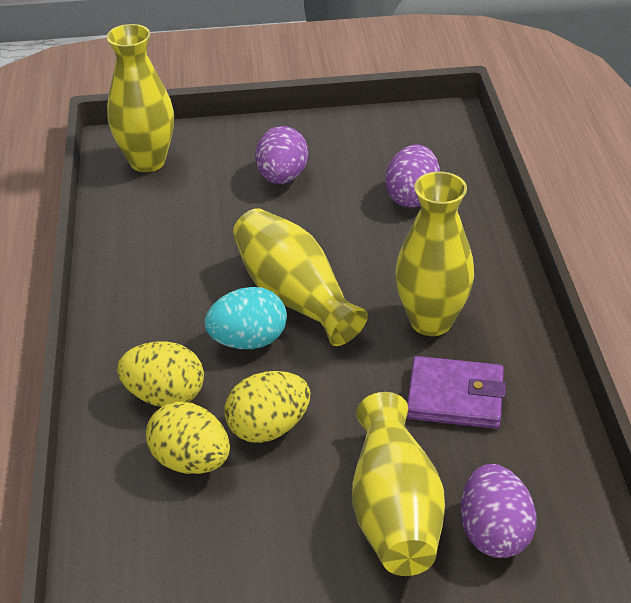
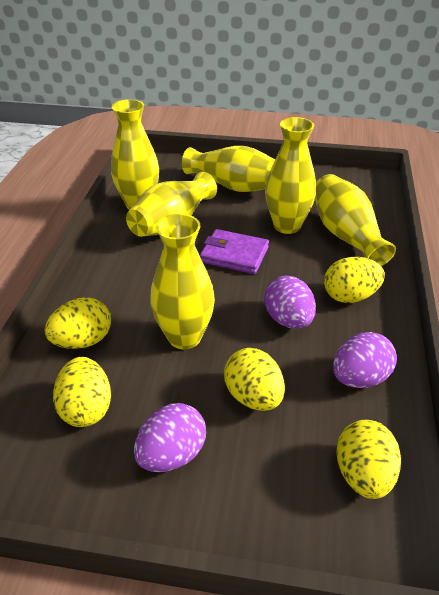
turquoise egg: 1 -> 0
yellow egg: 3 -> 5
yellow vase: 4 -> 6

